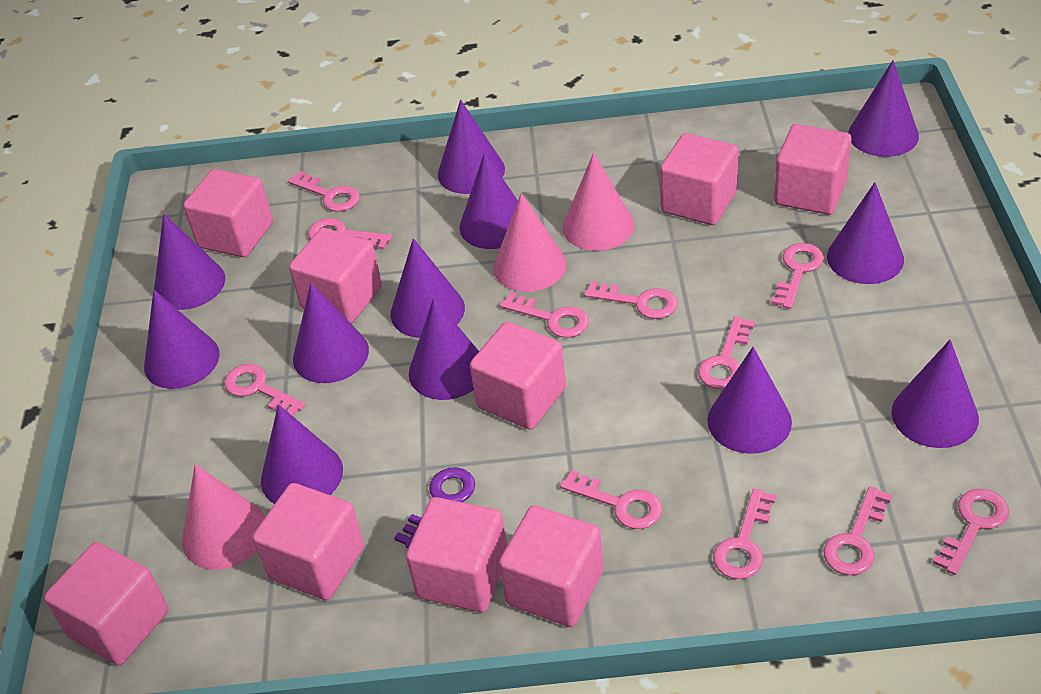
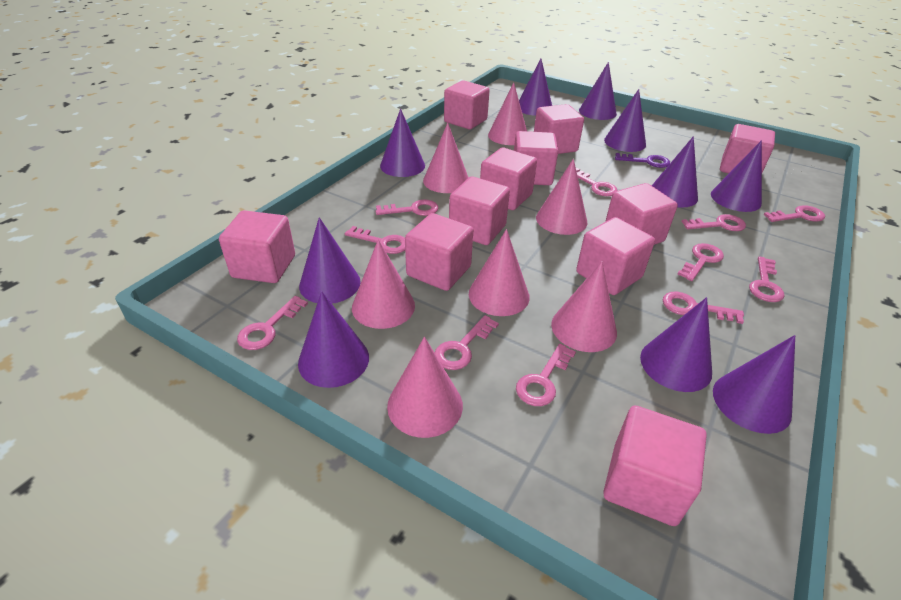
pink cone: 3 -> 7
pink cube: 9 -> 11
purple cone: 12 -> 10

